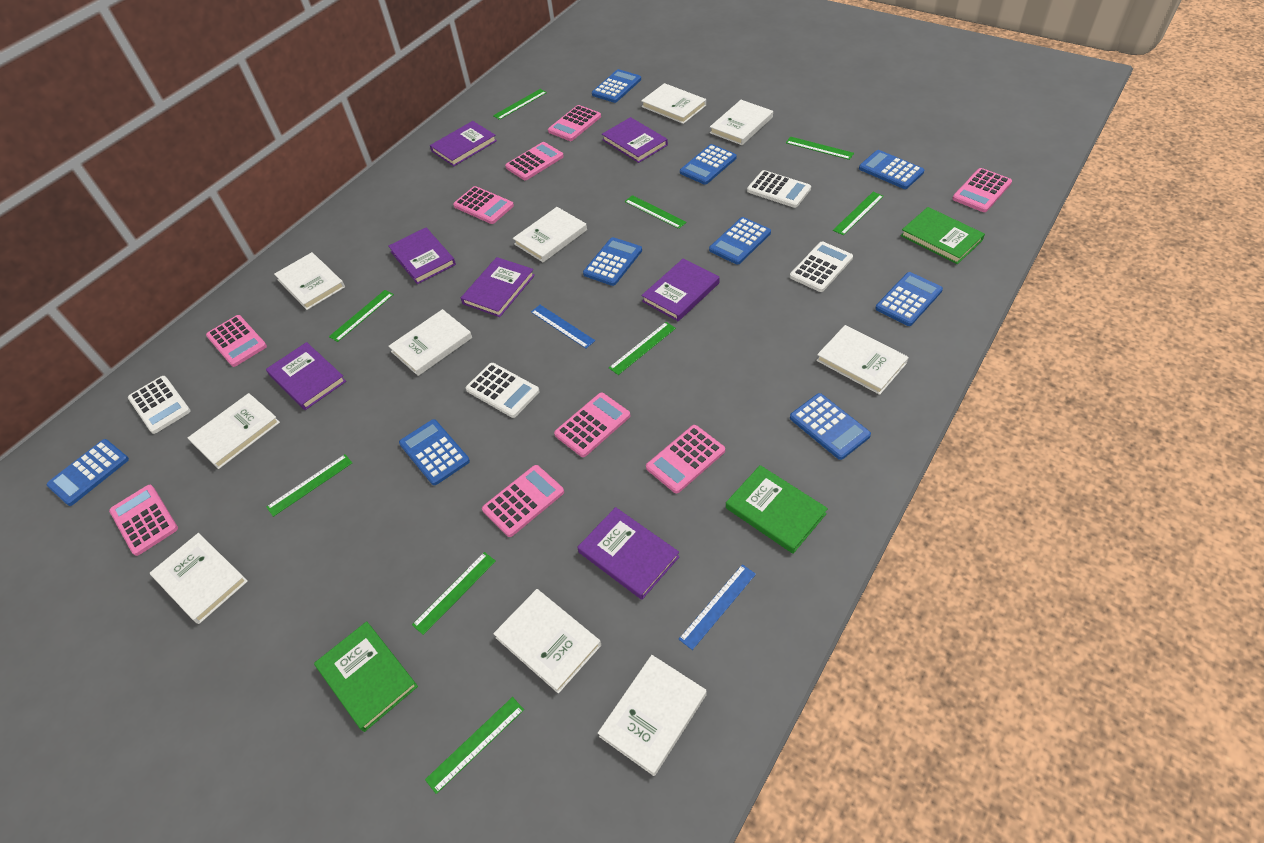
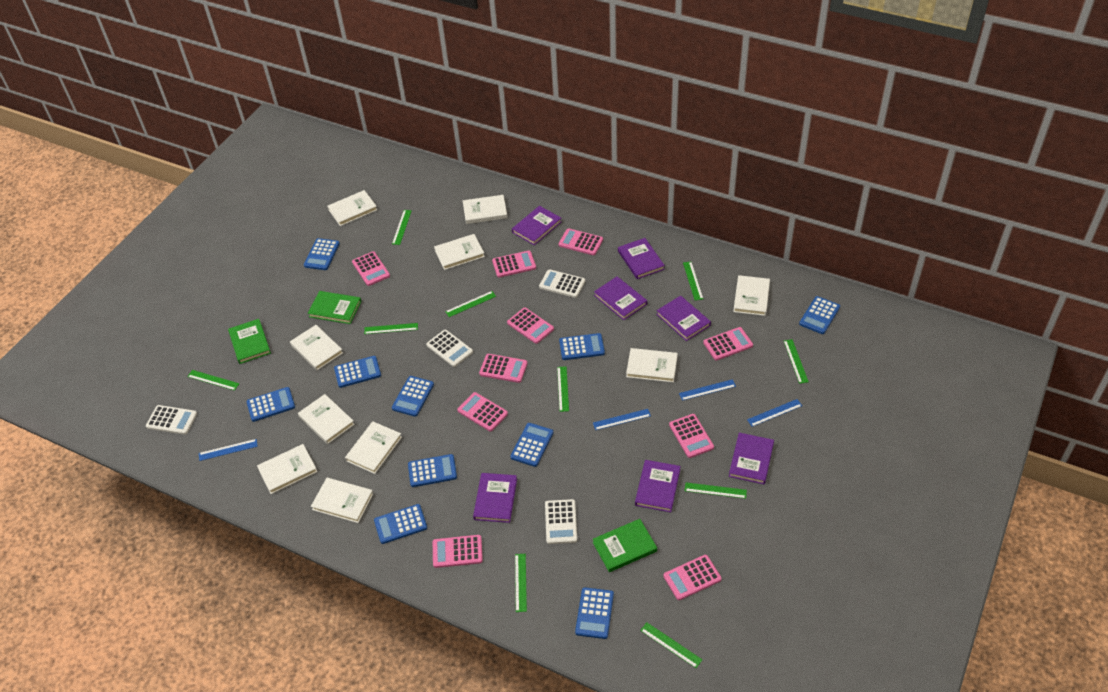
blue calculator: 9 -> 10
blue ruler: 2 -> 4
green ruler: 9 -> 10
pink calculator: 9 -> 10

